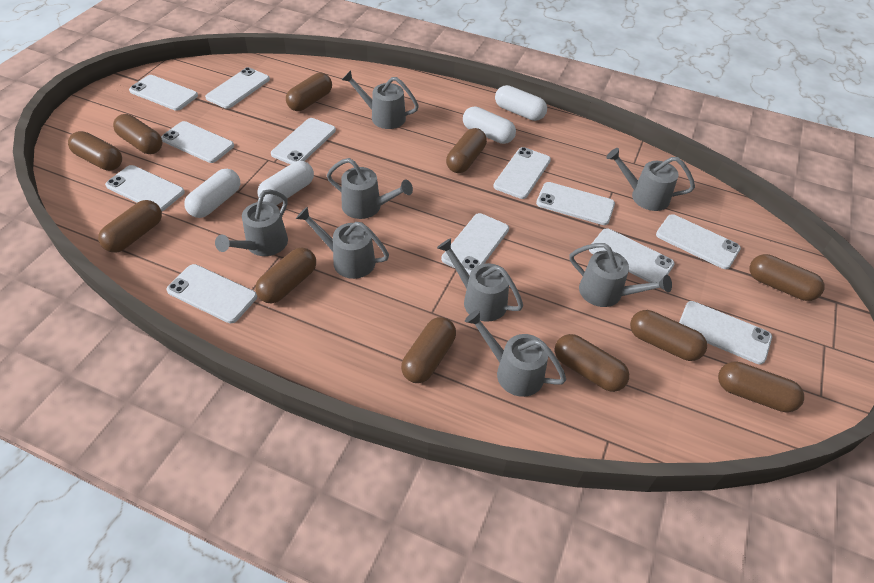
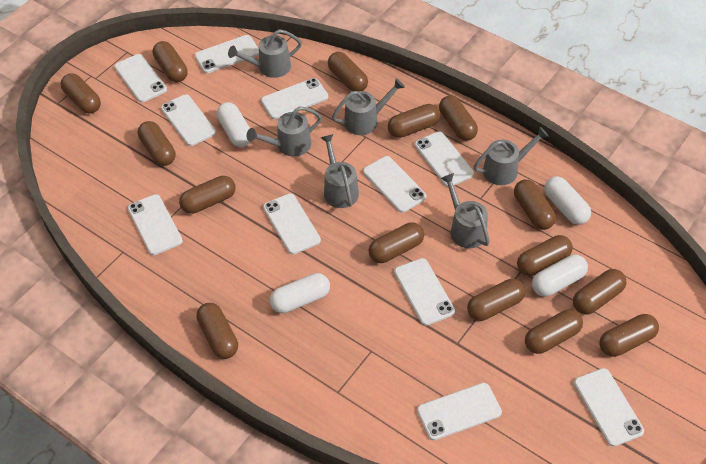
brown capsule: 11 -> 15
grey watering can: 8 -> 6
white phone: 12 -> 11

